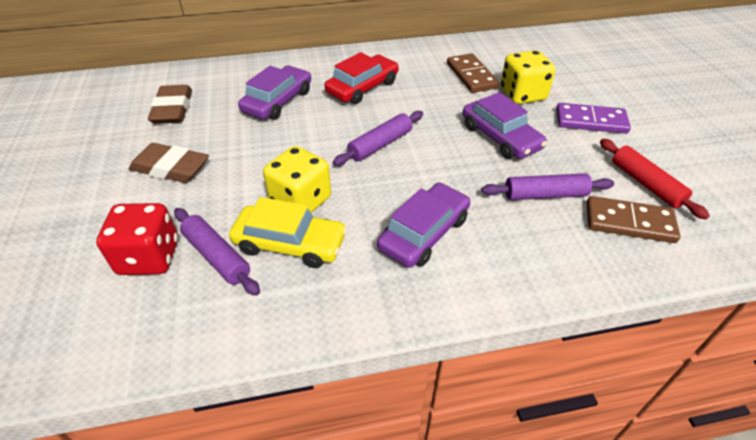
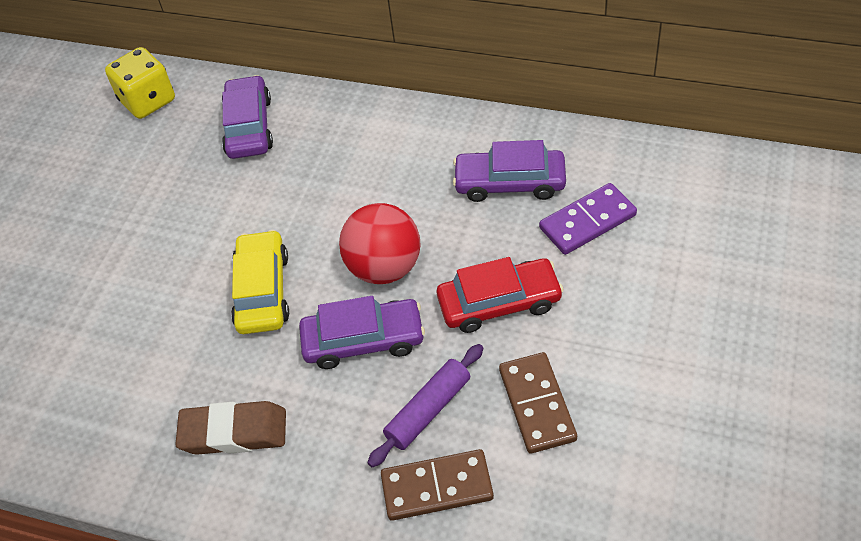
brown eraser: 2 -> 1
purple rolling pin: 3 -> 1
red ball: 0 -> 1
red dice: 1 -> 0
red rolling pin: 1 -> 0
yellow dice: 2 -> 1

